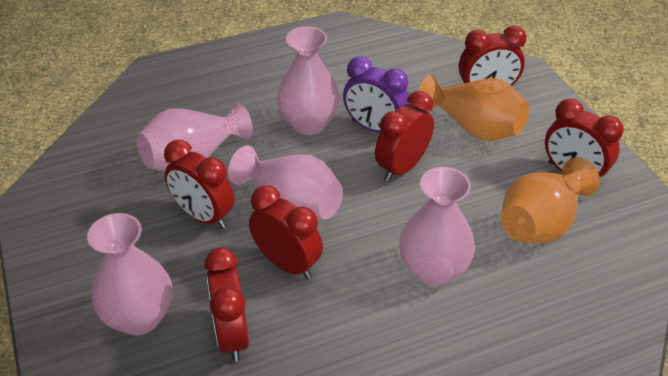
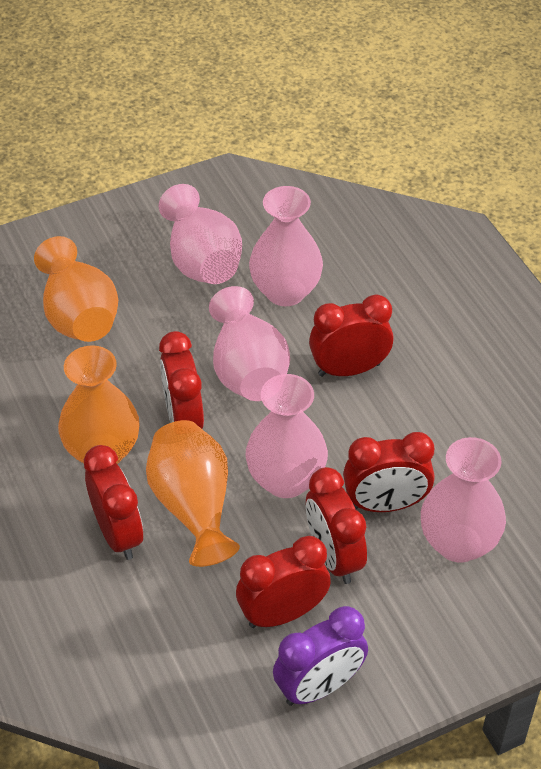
orange vase: 2 -> 3

